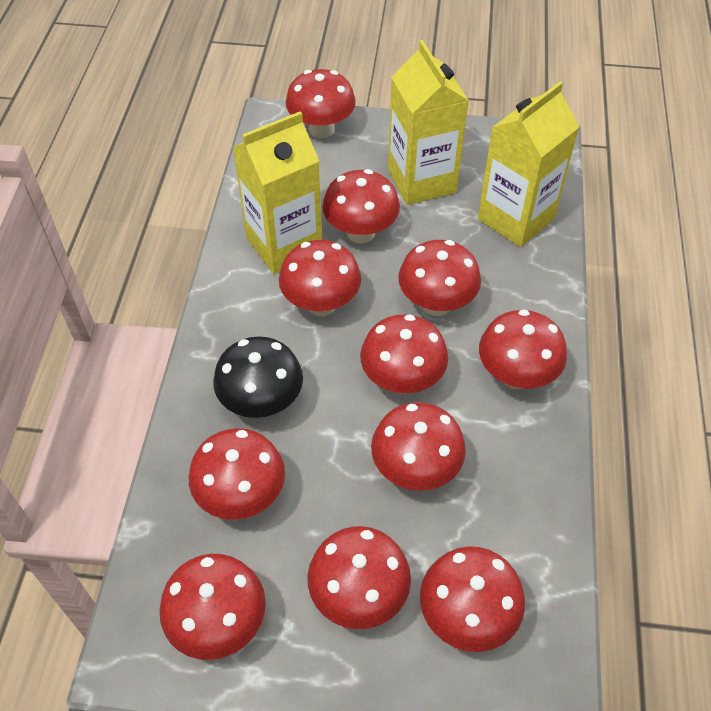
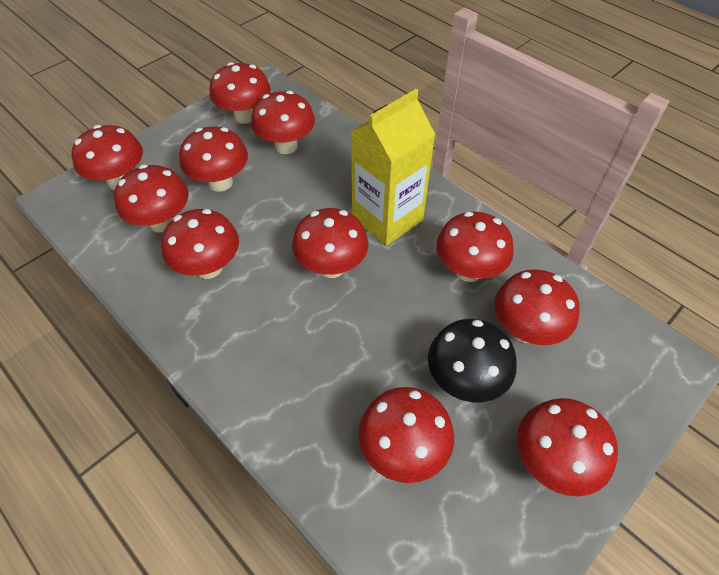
yellow carton: 3 -> 1

